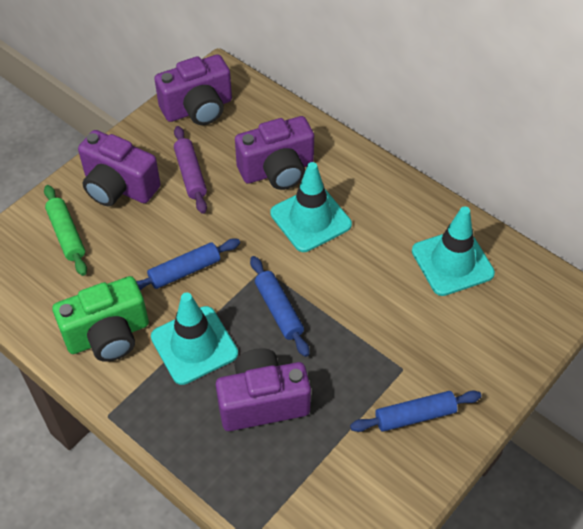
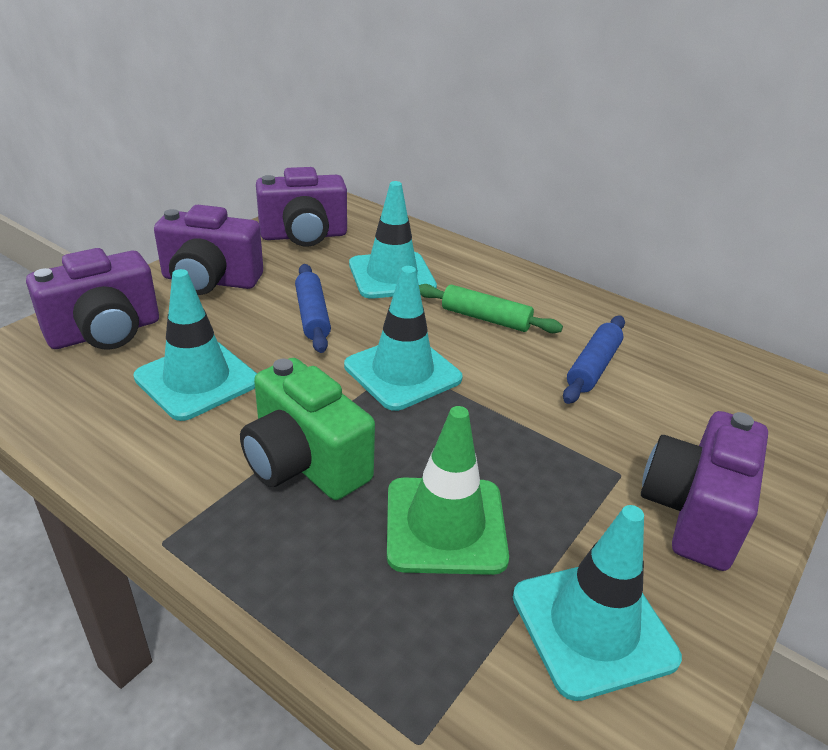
blue rolling pin: 3 -> 2
green traffic cone: 0 -> 1
purple rolling pin: 1 -> 0
turquoise traffic cone: 3 -> 4

